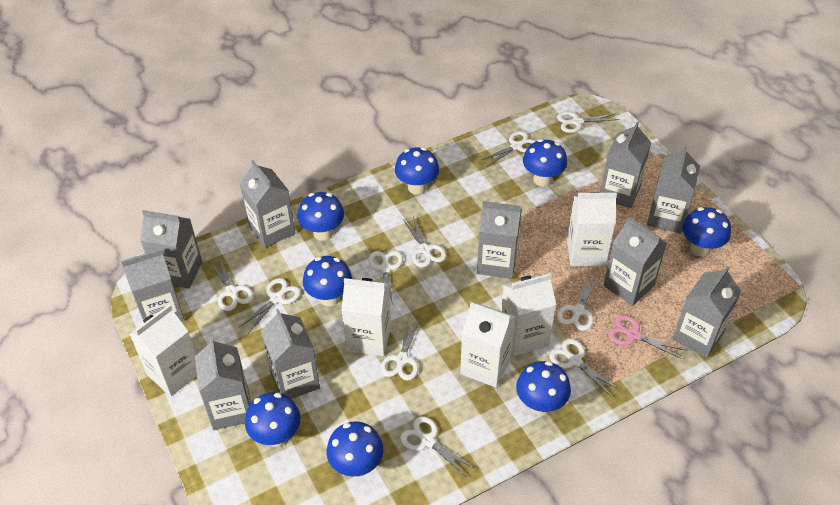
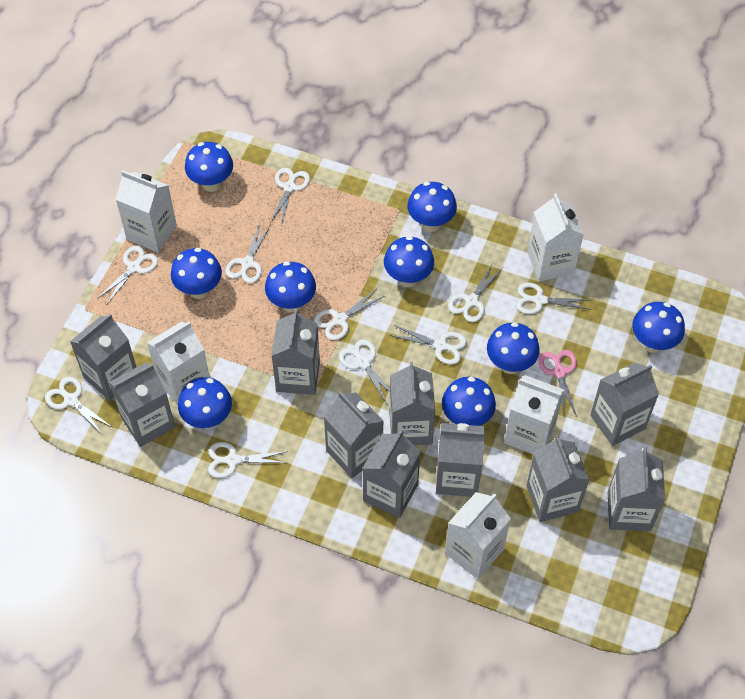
blue mushroom: 8 -> 9

